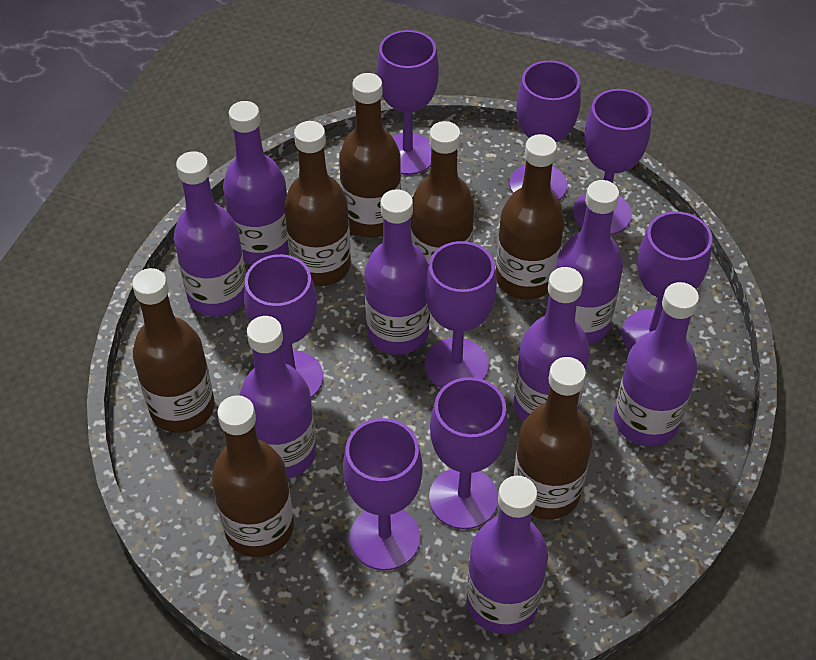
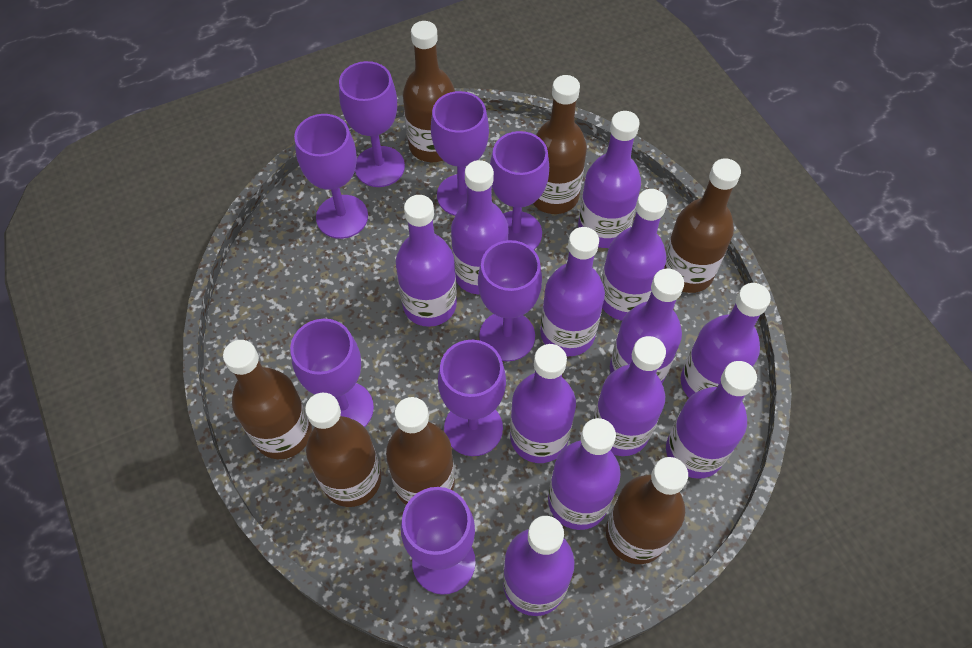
purple bottle: 8 -> 12

